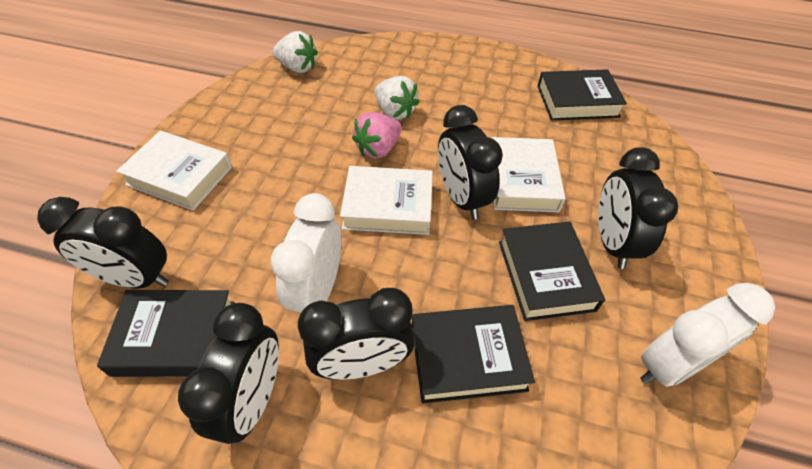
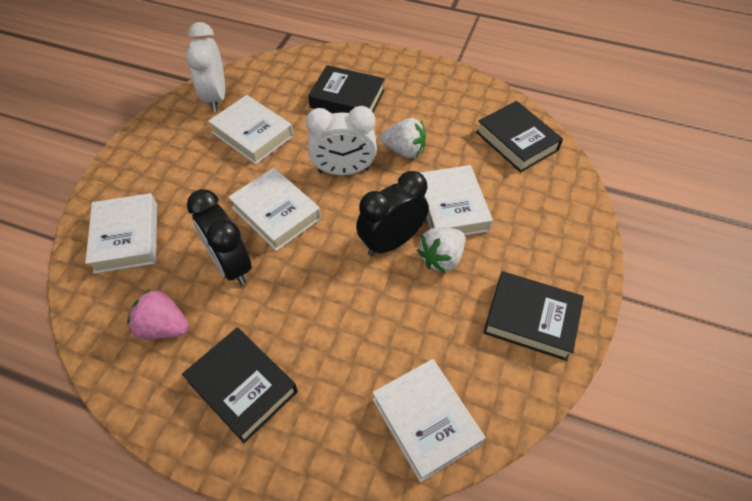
black clock: 5 -> 2
white book: 3 -> 5

